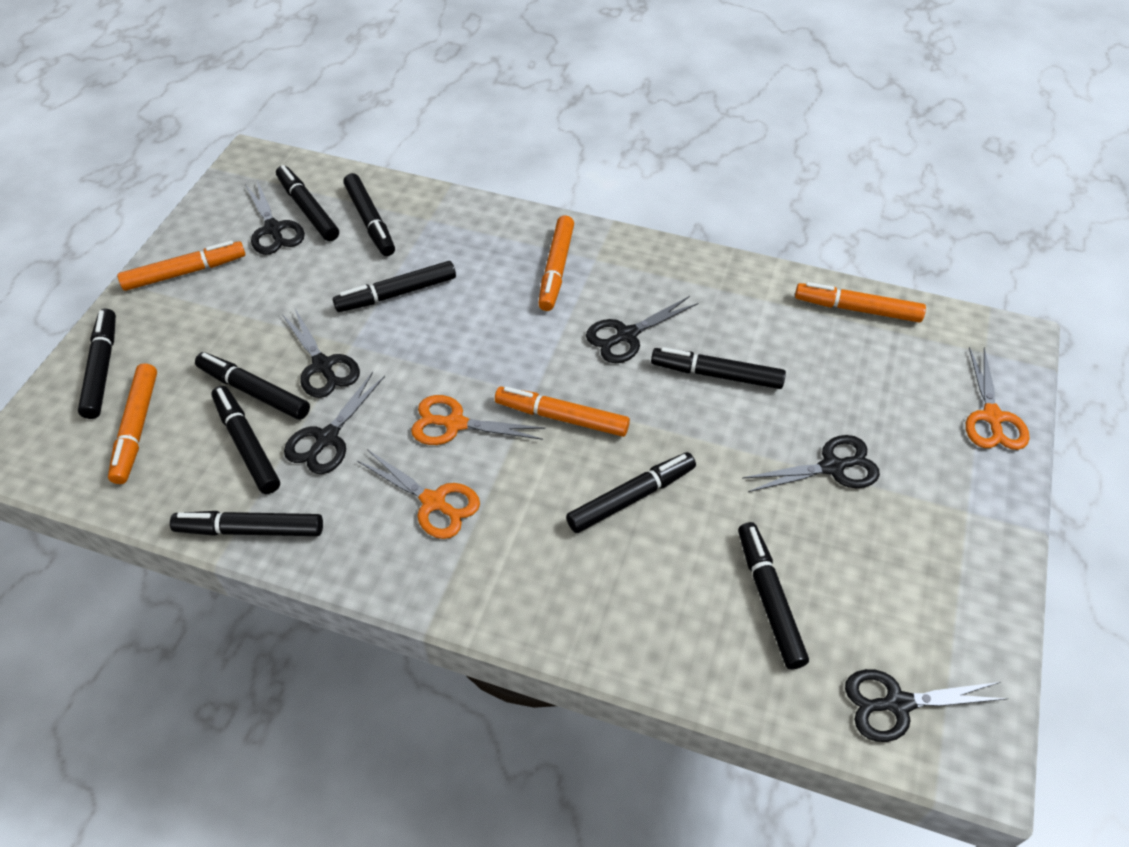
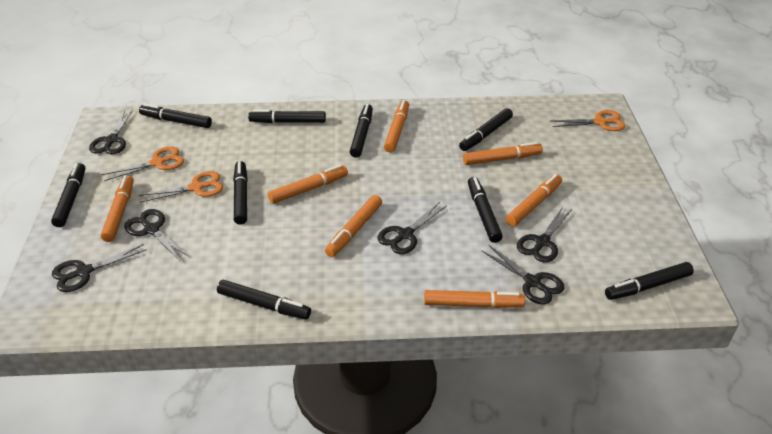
black marker: 10 -> 9
orange marker: 5 -> 7

